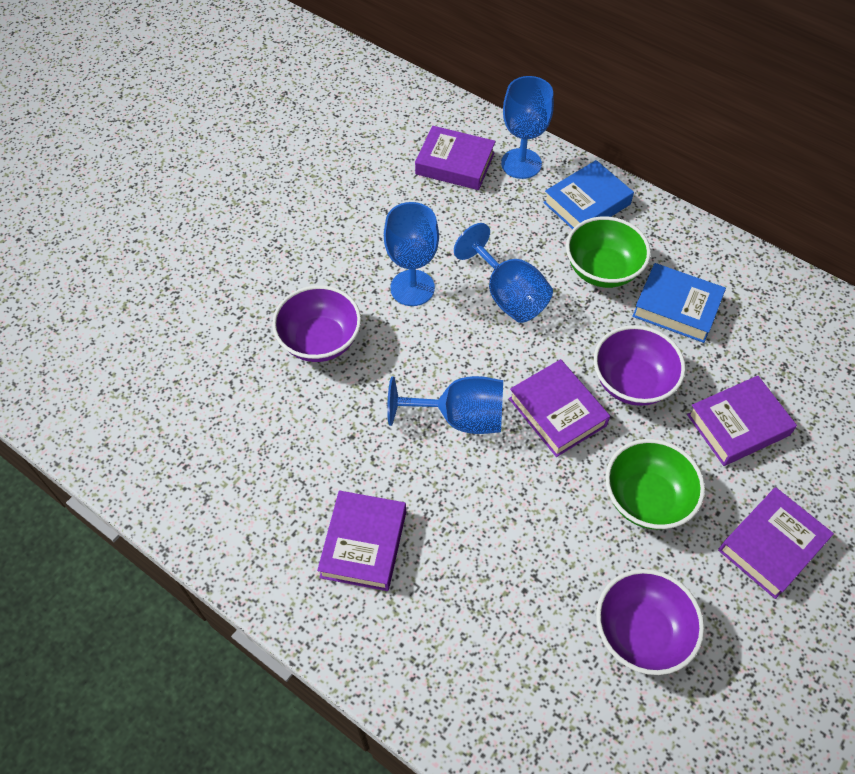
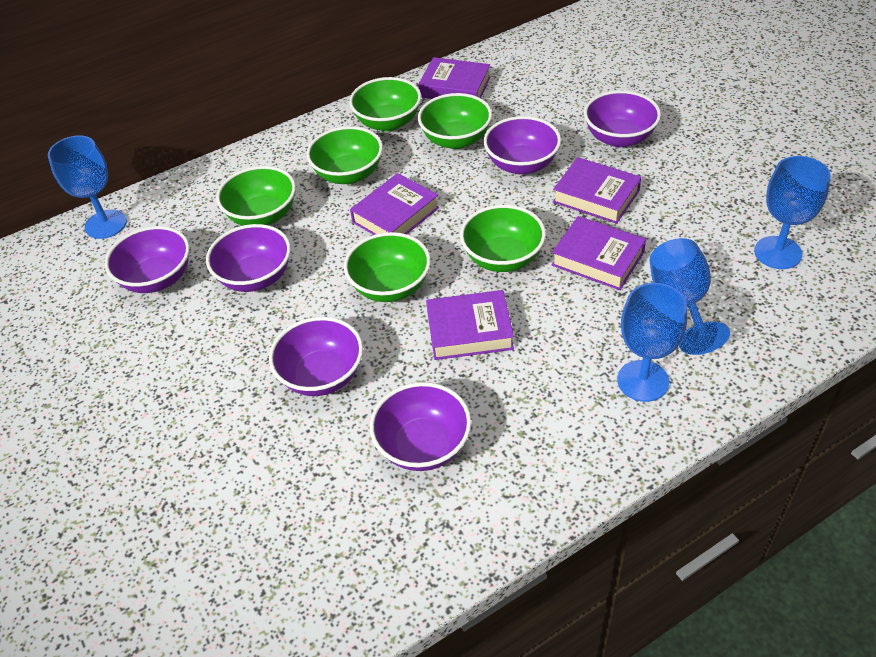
blue book: 2 -> 0
green bowl: 2 -> 6
purple bowl: 3 -> 6

